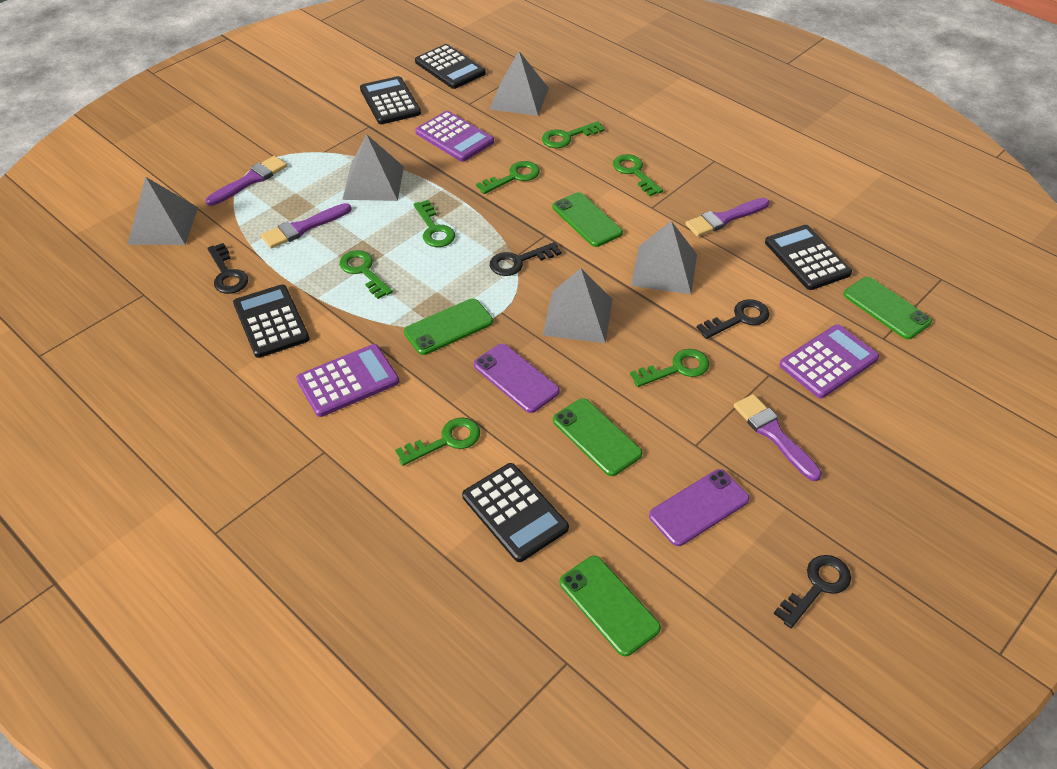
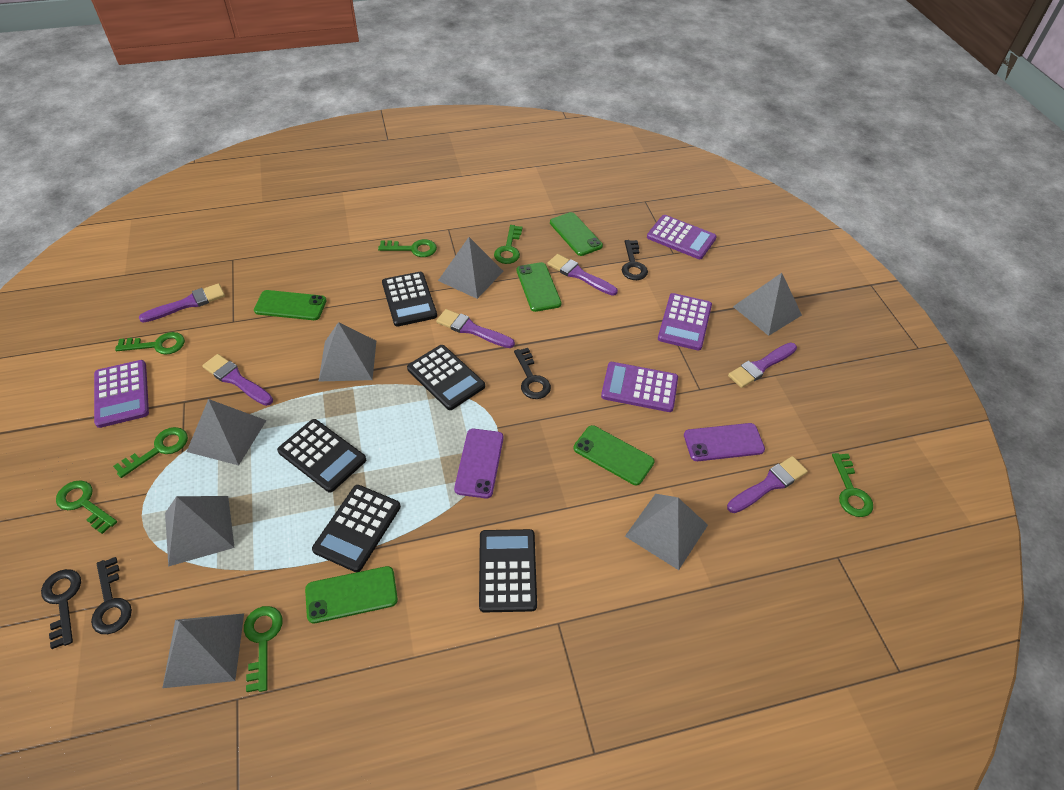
grey pyramid: 5 -> 7
purple brush: 4 -> 6
purple calculator: 3 -> 4

